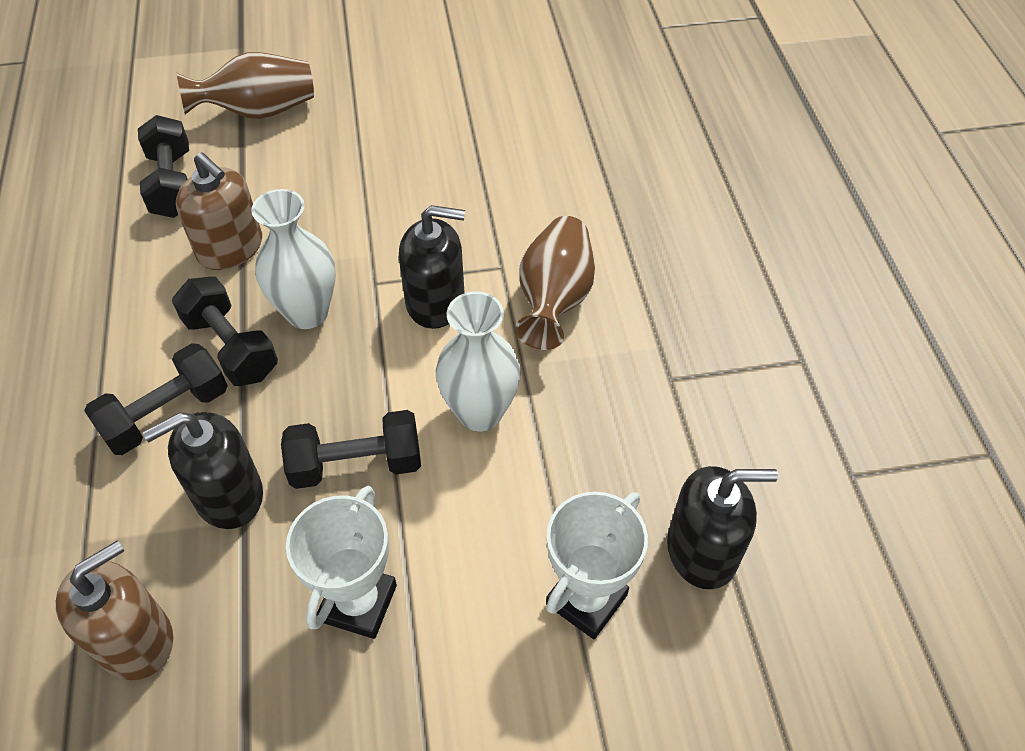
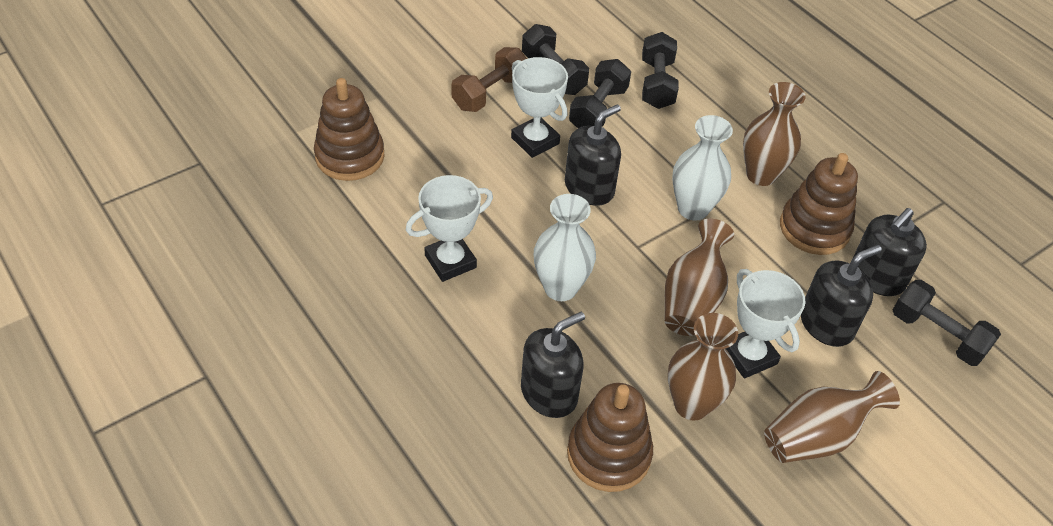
black soap dispenser: 3 -> 4
brown dumbbell: 0 -> 1
brown soap dispenser: 2 -> 0
brown stacking toy: 0 -> 3
brown vase: 2 -> 4
white trophy: 2 -> 3

